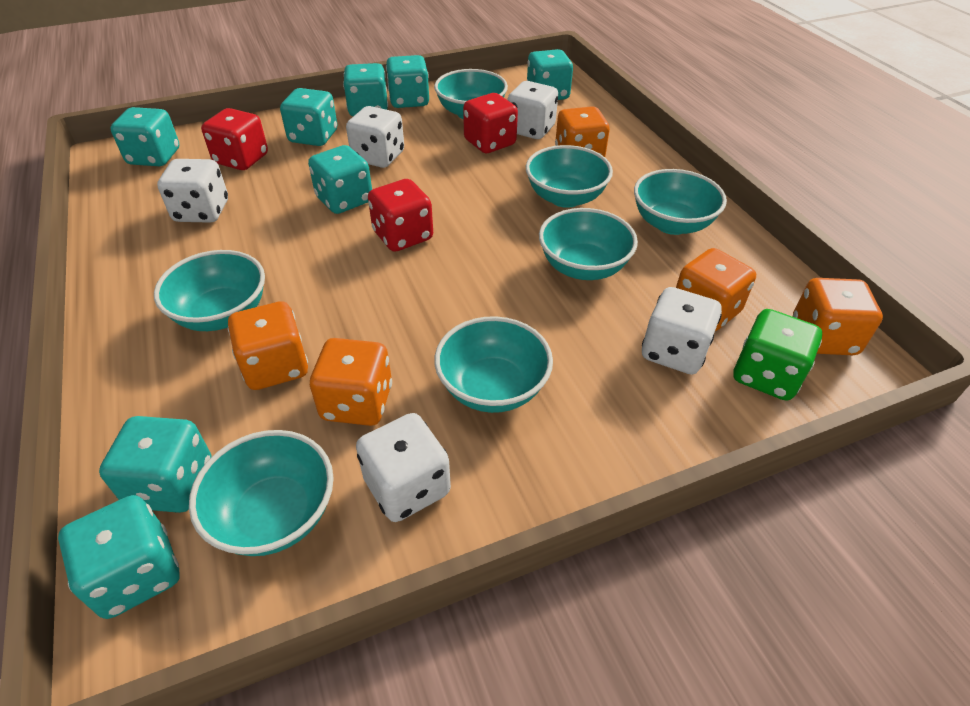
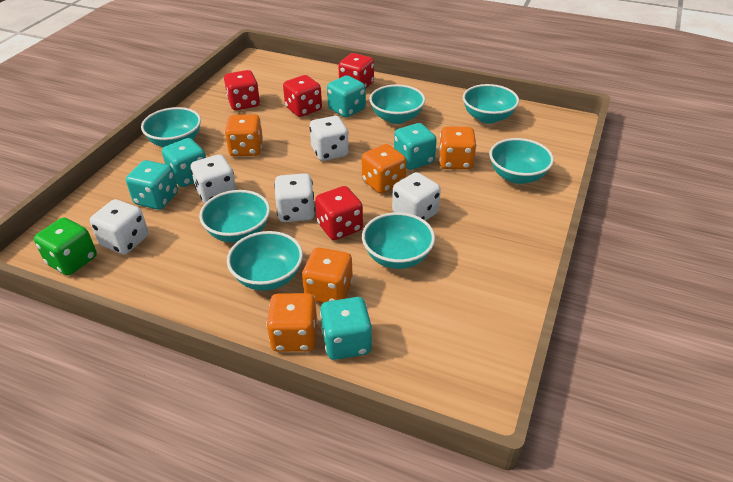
red dice: 3 -> 4
turquoise dice: 8 -> 5

